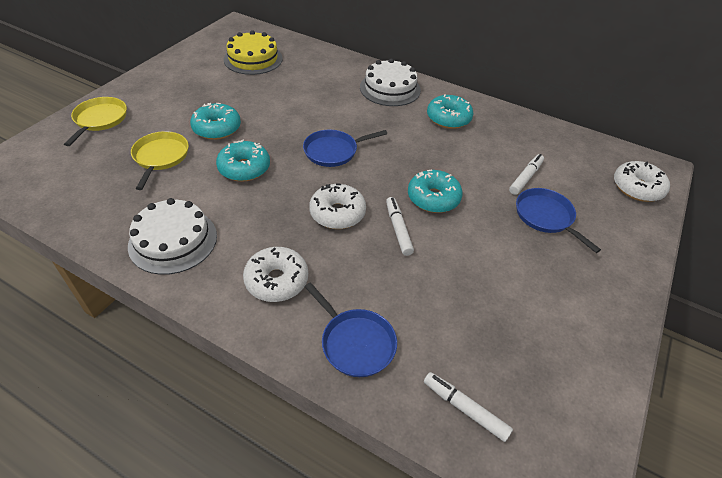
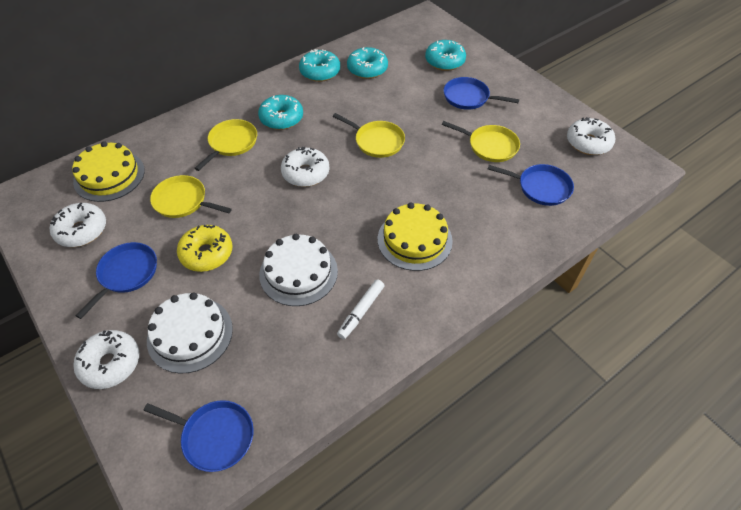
blue pan: 3 -> 4
white donut: 3 -> 4
white marker: 3 -> 1
yellow cake: 1 -> 2
yellow donut: 0 -> 1
yellow pan: 2 -> 4

